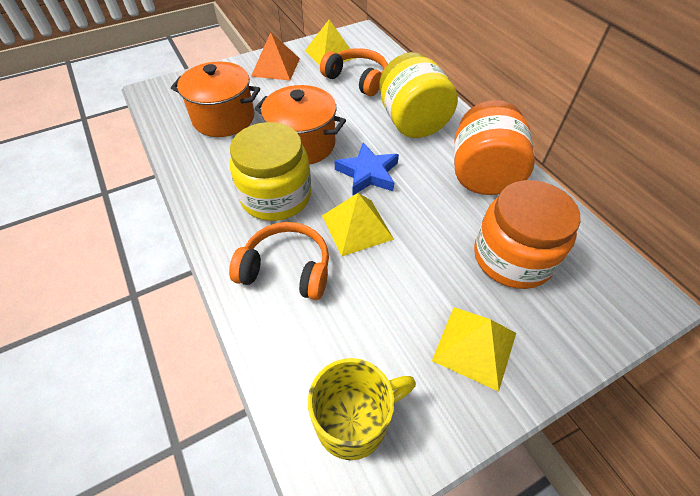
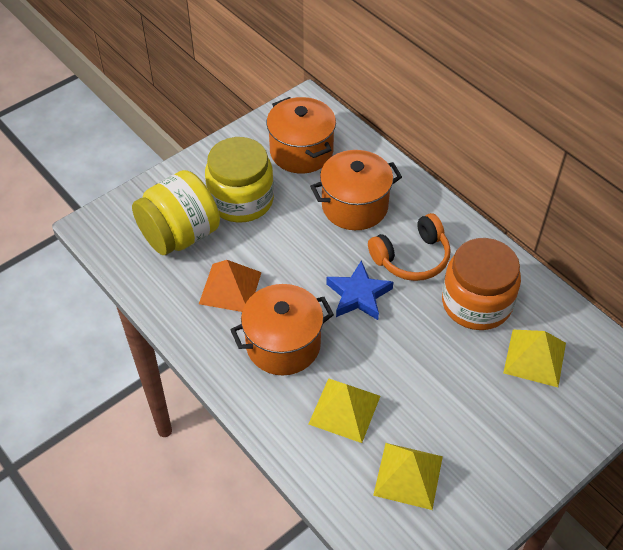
orange headphones: 2 -> 1
orange jar: 2 -> 1
orange pot: 2 -> 3
yellow mug: 1 -> 0

